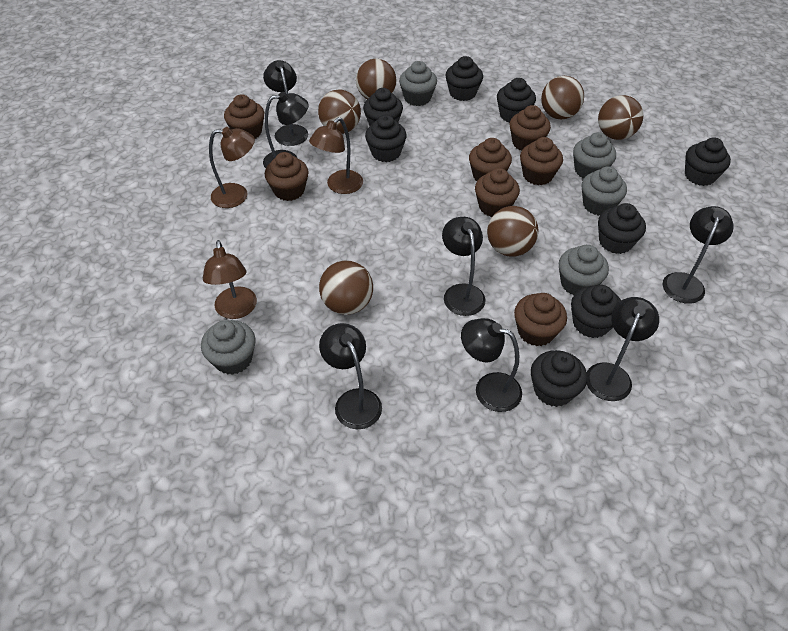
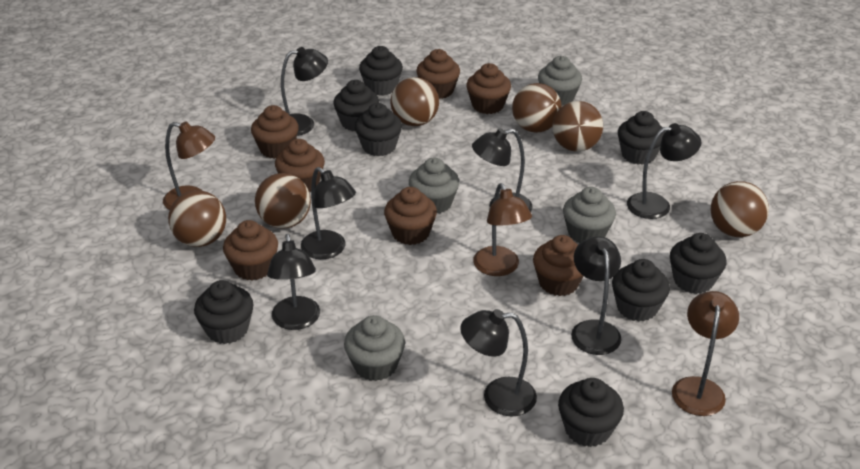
grey cupcake: 5 -> 4

